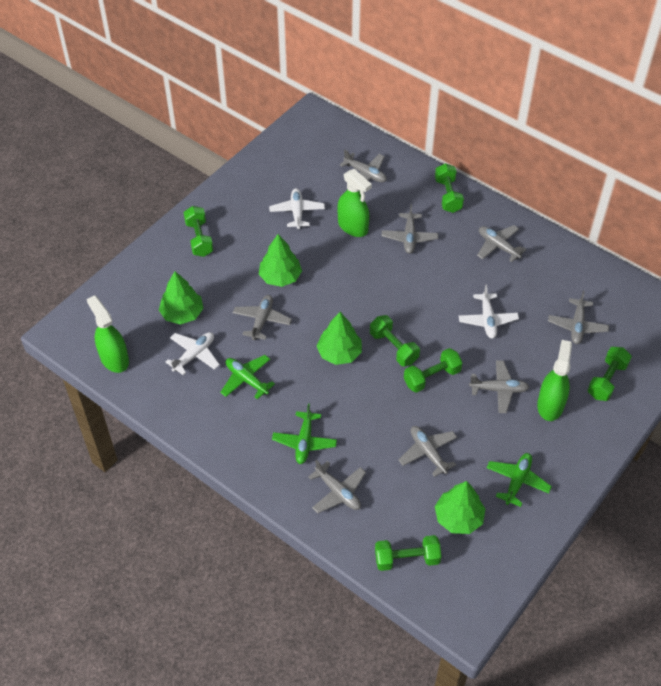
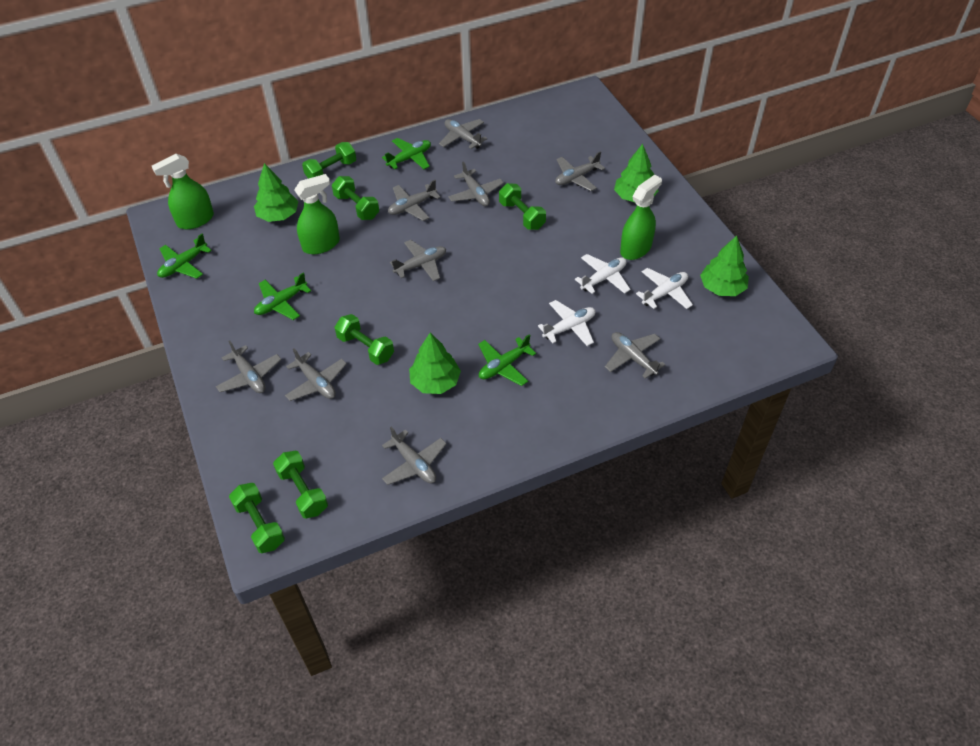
green plane: 3 -> 4
grey plane: 8 -> 9

